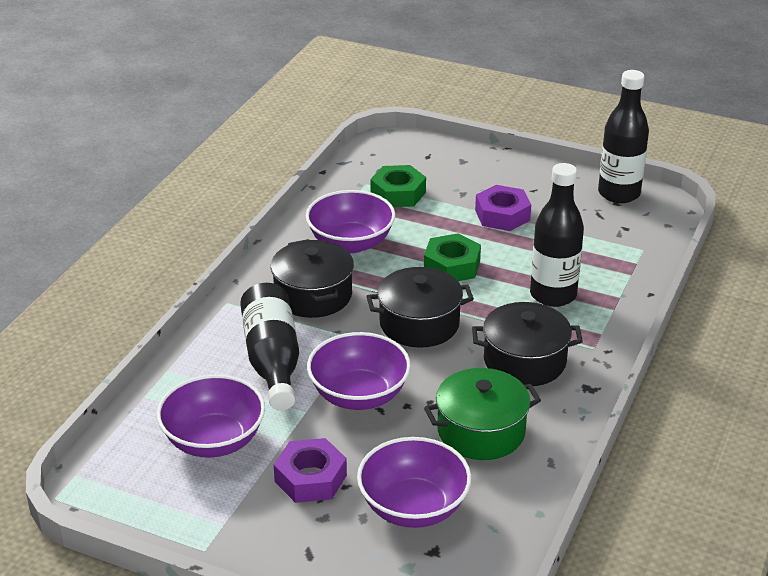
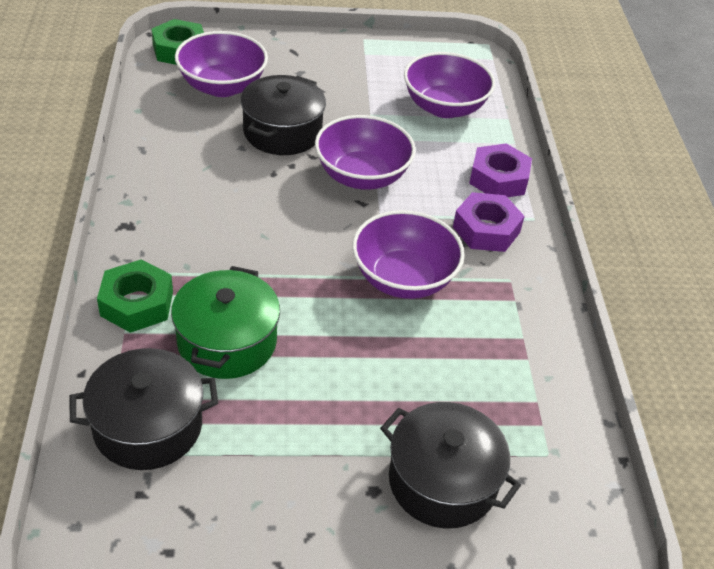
black bottle: 3 -> 0

